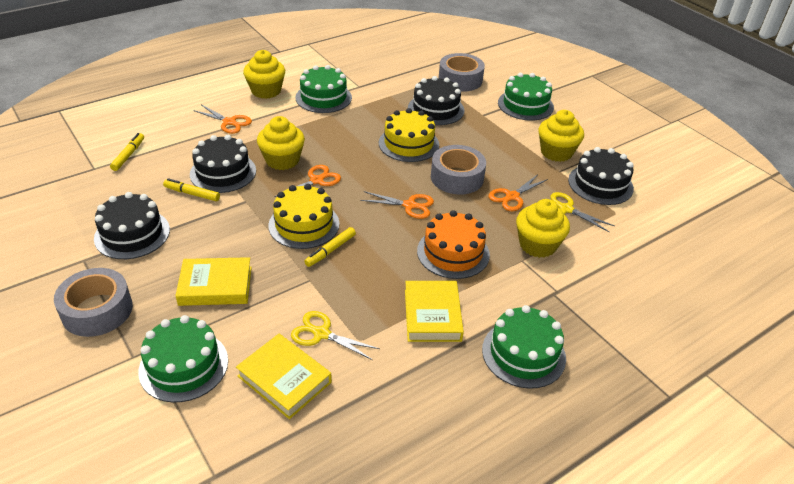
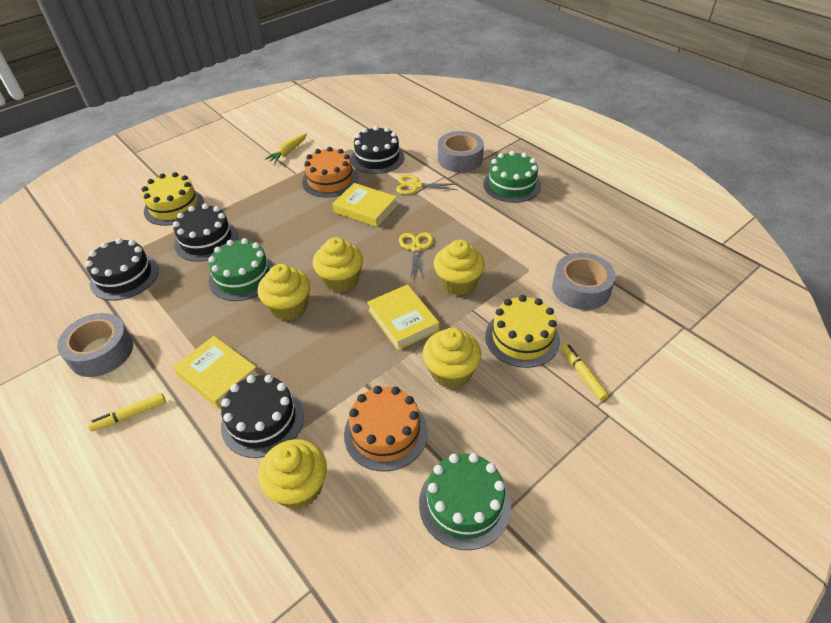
green cake: 4 -> 3
orange cake: 1 -> 2
orange scissors: 4 -> 0
yellow carrot: 0 -> 1
yellow cupcake: 4 -> 5
yellow marker: 3 -> 2

